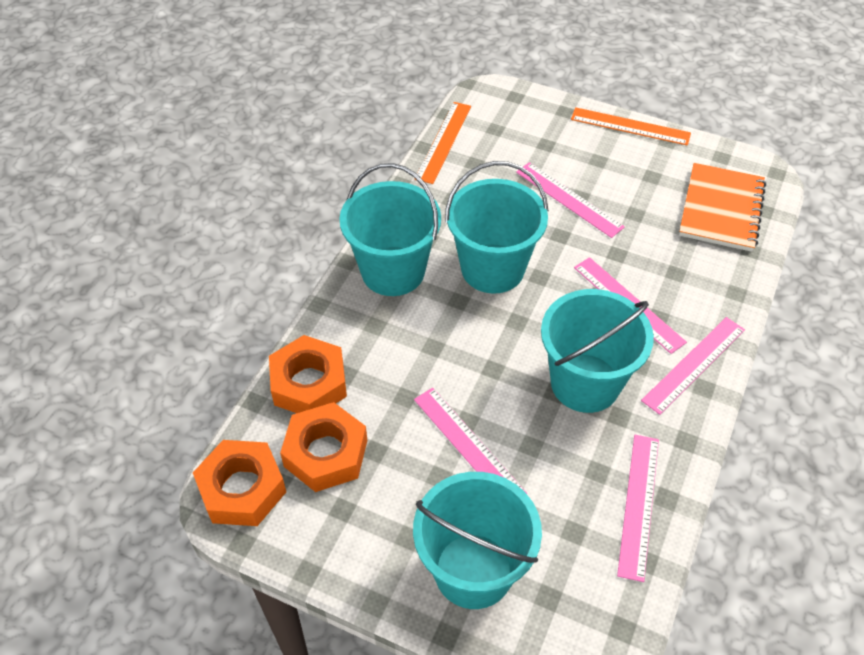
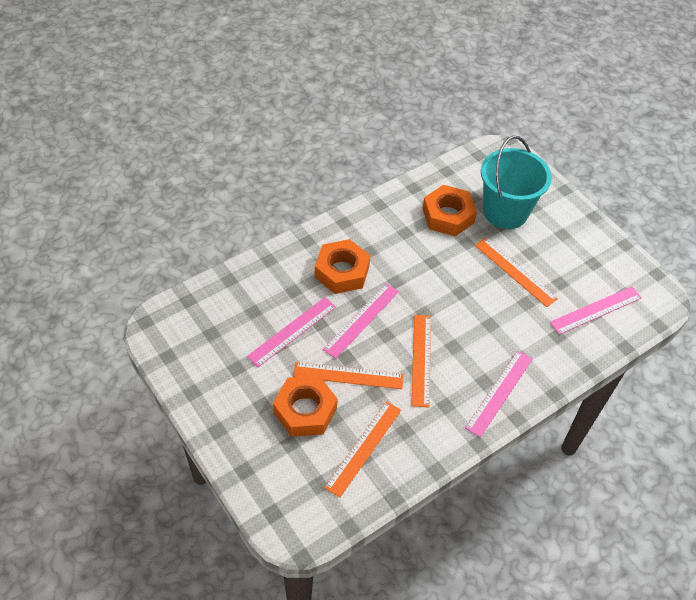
orange notebook: 1 -> 0
orange ruler: 2 -> 4
pink ruler: 5 -> 4
turquoise bucket: 4 -> 1

